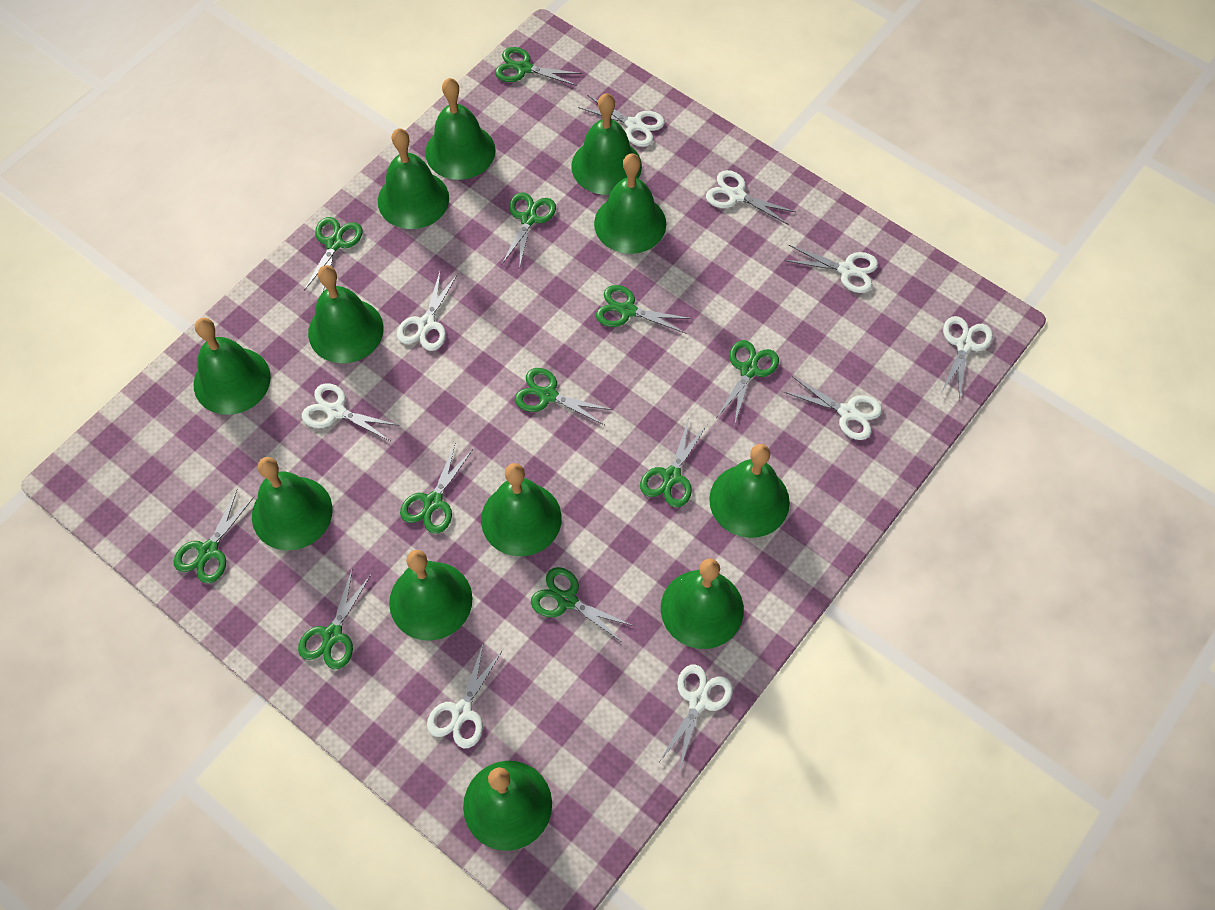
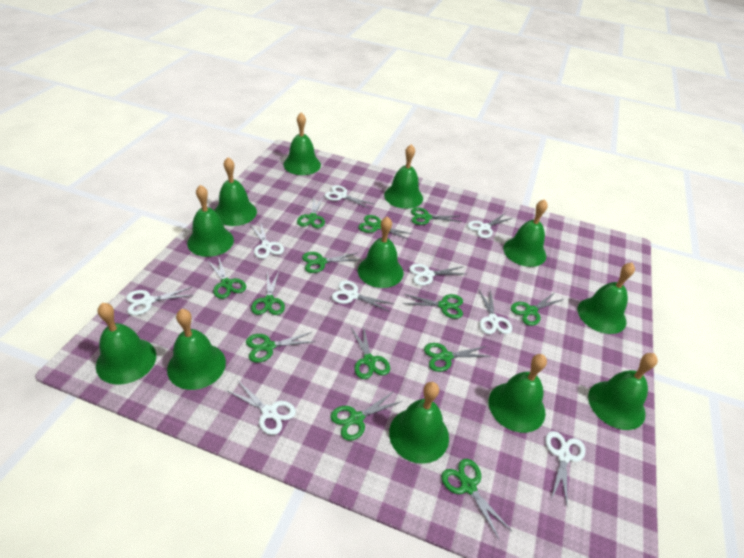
green scissors: 11 -> 13

